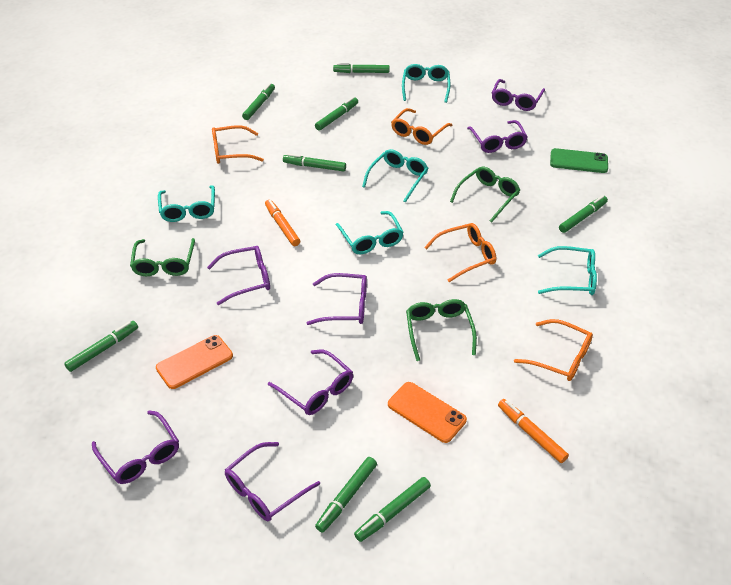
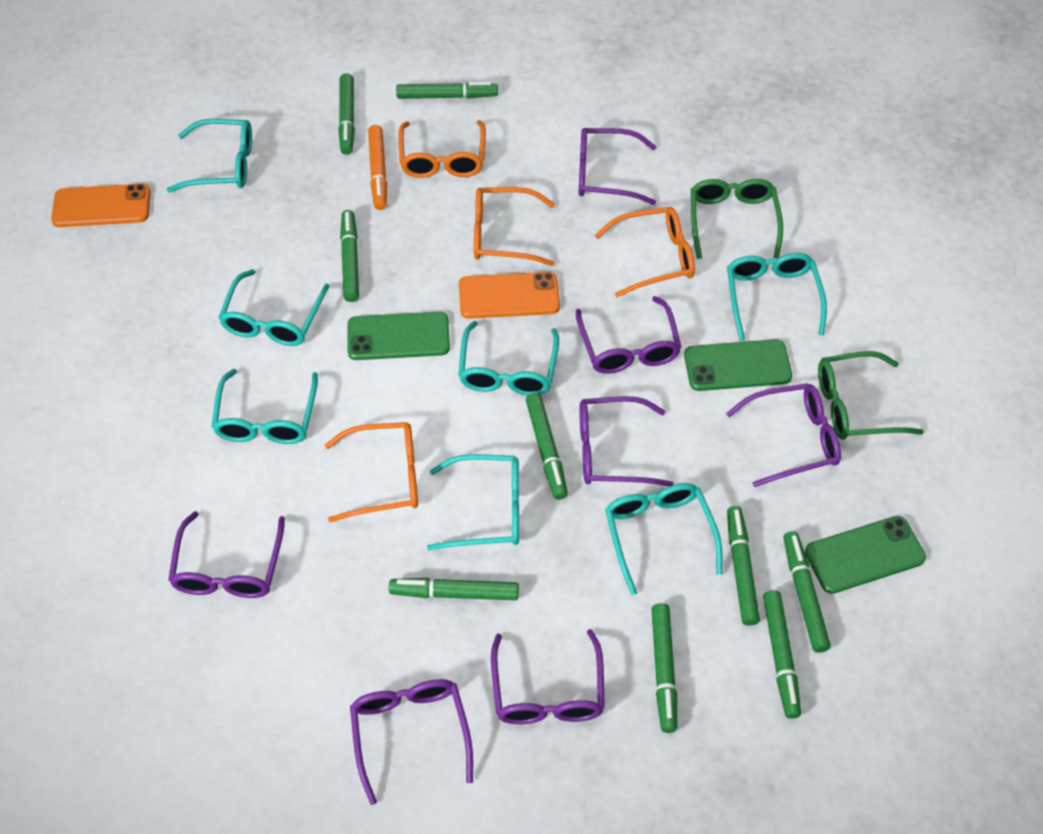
green glasses: 3 -> 2
green marker: 8 -> 9
green phone: 1 -> 3
orange marker: 2 -> 1
turquoise glasses: 5 -> 7

